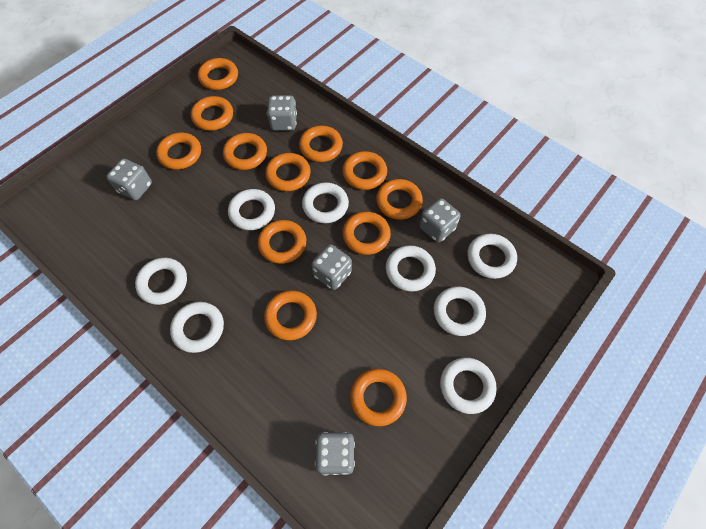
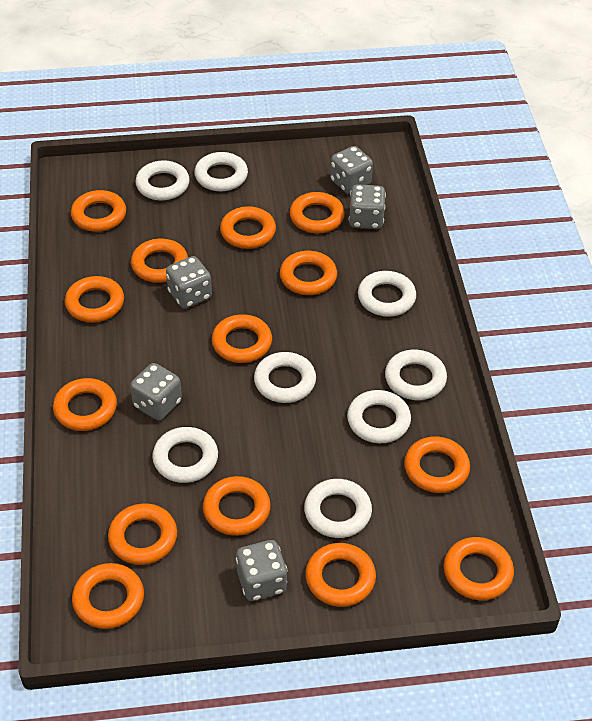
orange ring: 12 -> 14

